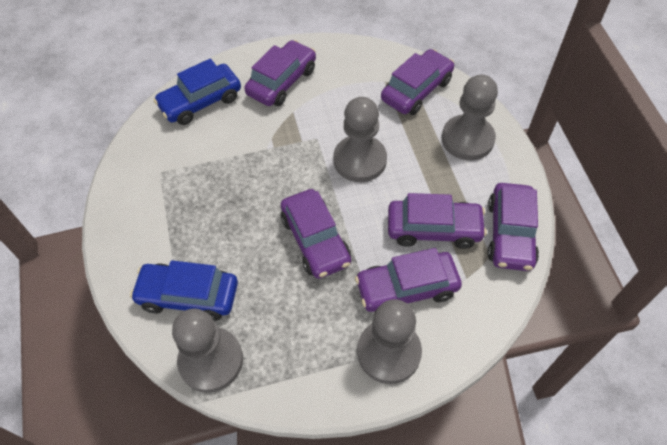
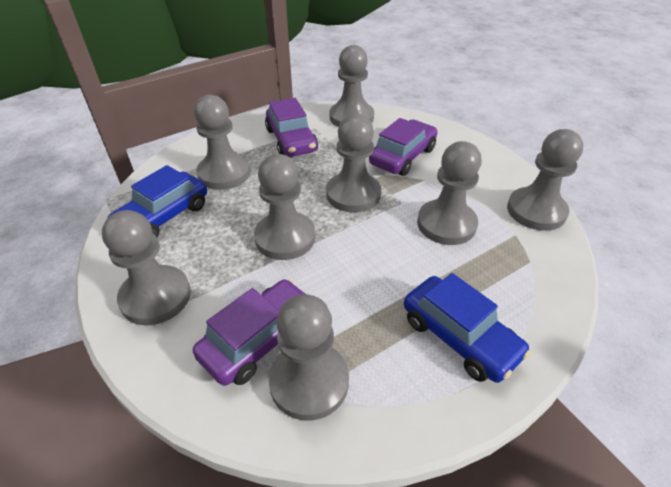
grey pawn: 4 -> 8
purple car: 6 -> 3

